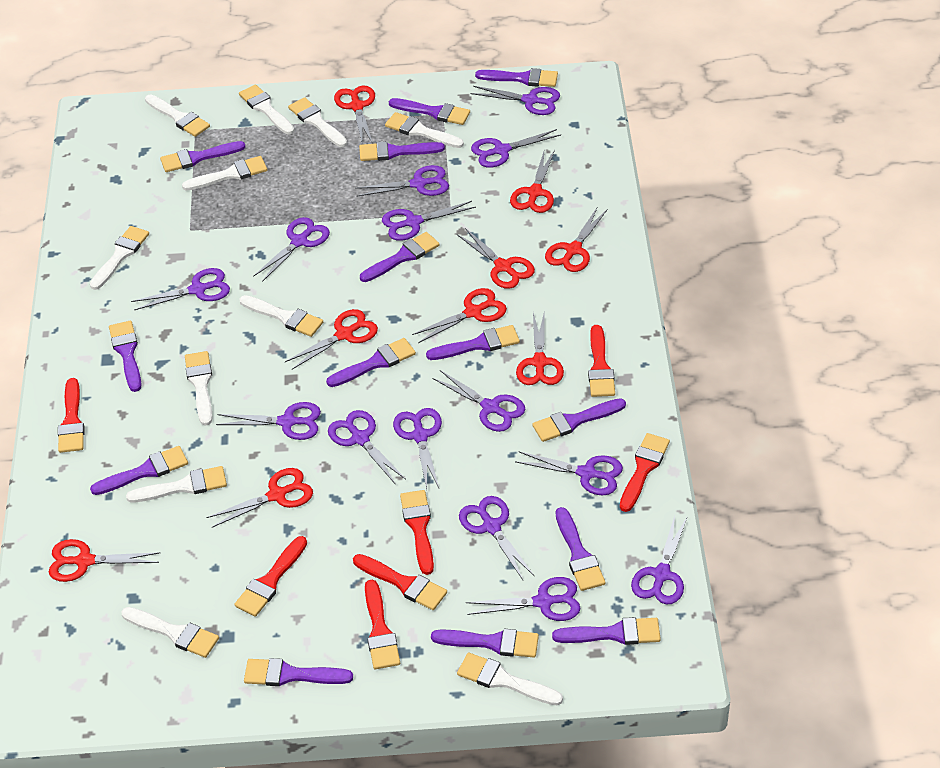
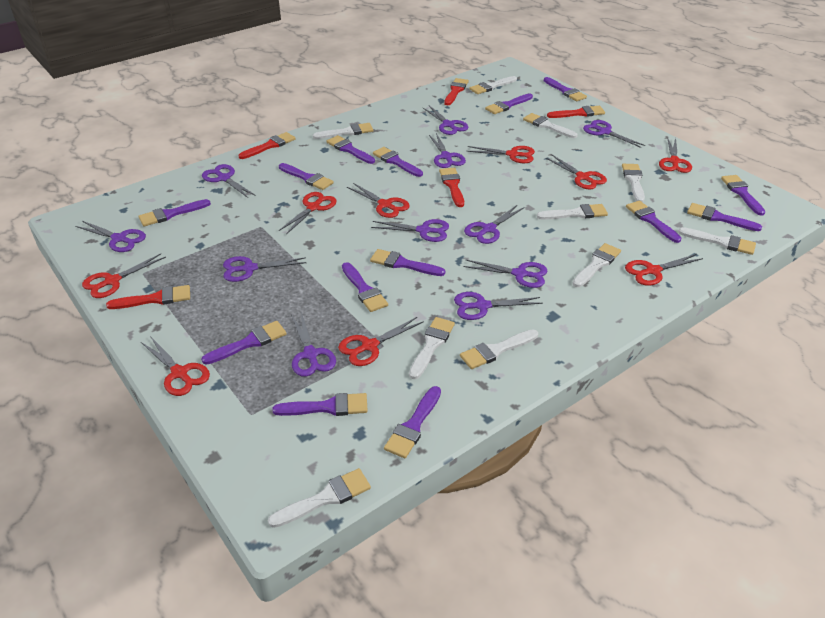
purple scissors: 14 -> 11
red brush: 7 -> 5
white brush: 11 -> 10

